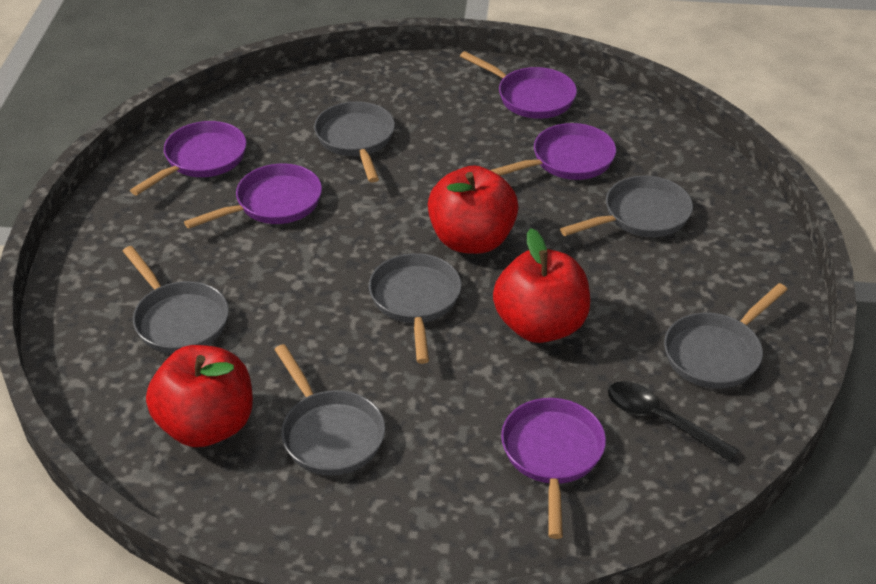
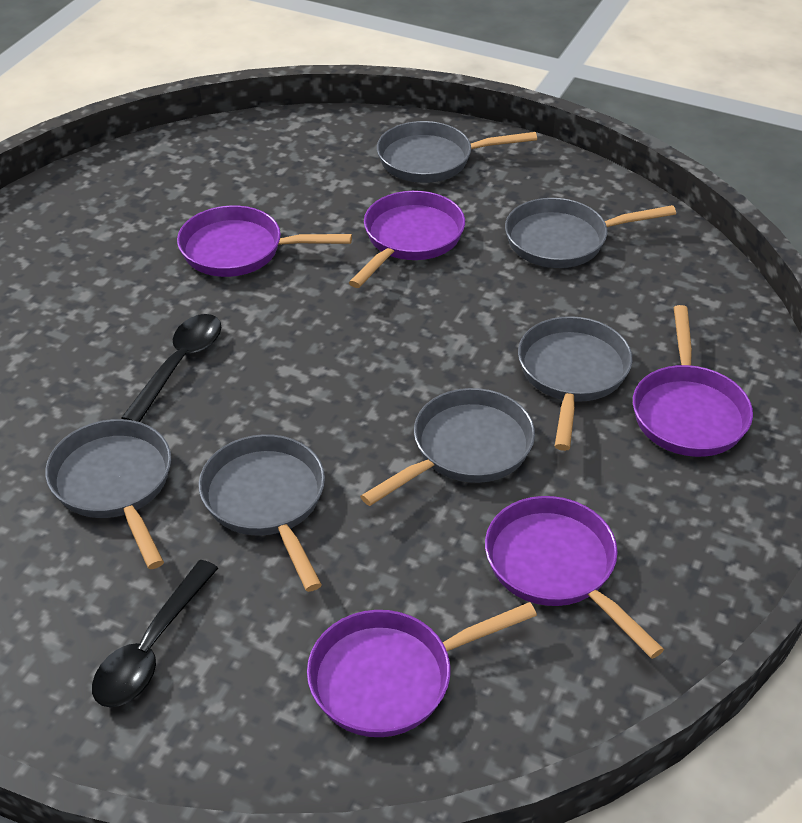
black spoon: 1 -> 2
red apple: 3 -> 0

